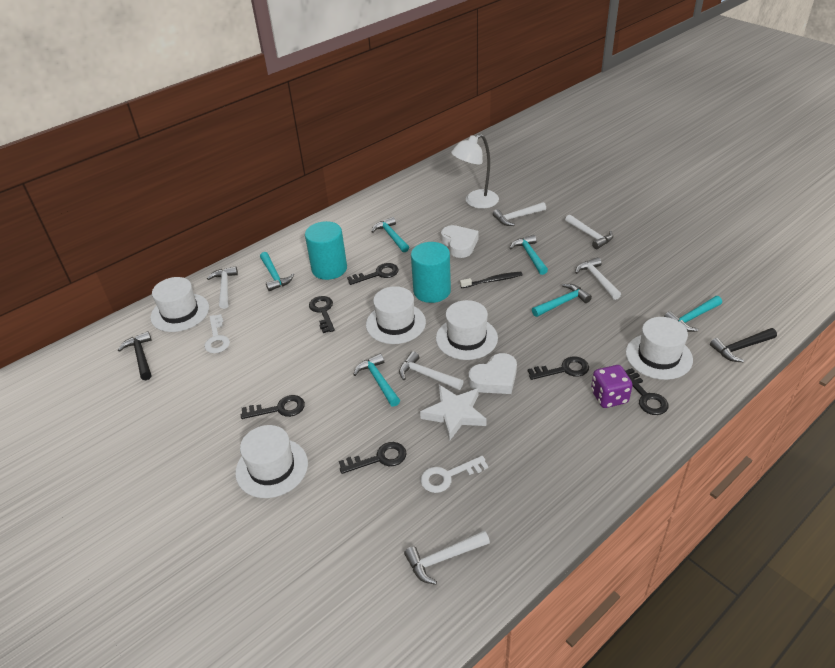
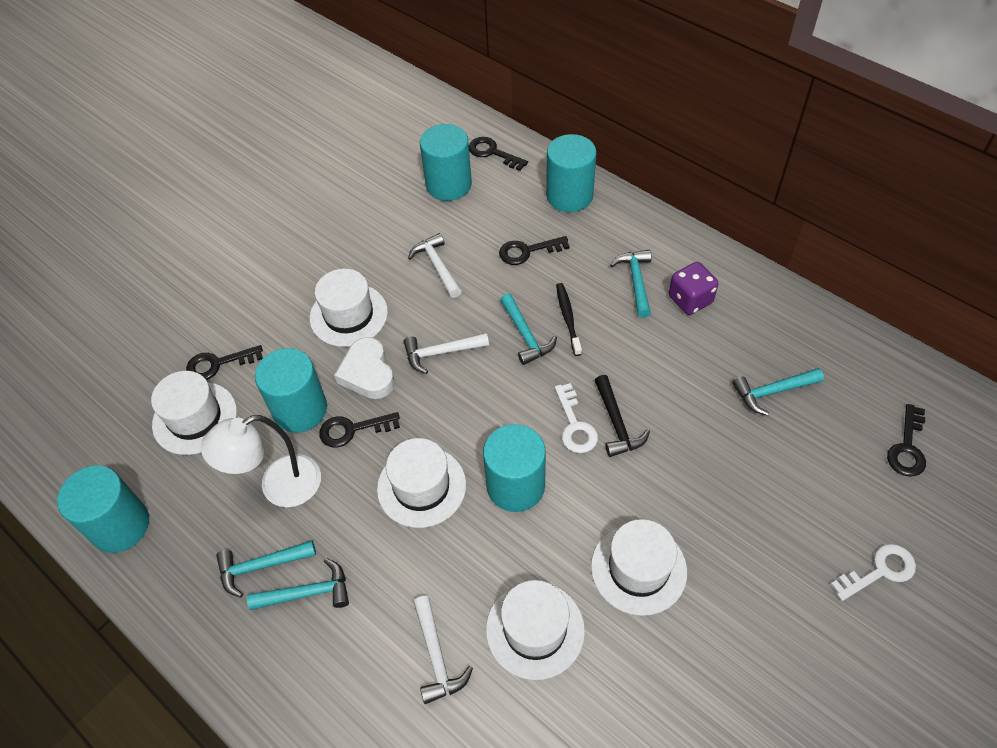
black hammer: 2 -> 1
black key: 6 -> 5
turquoise cylinder: 2 -> 5
turquoise hammer: 6 -> 5
white hammer: 6 -> 3
white heart: 2 -> 1
white star: 1 -> 0

